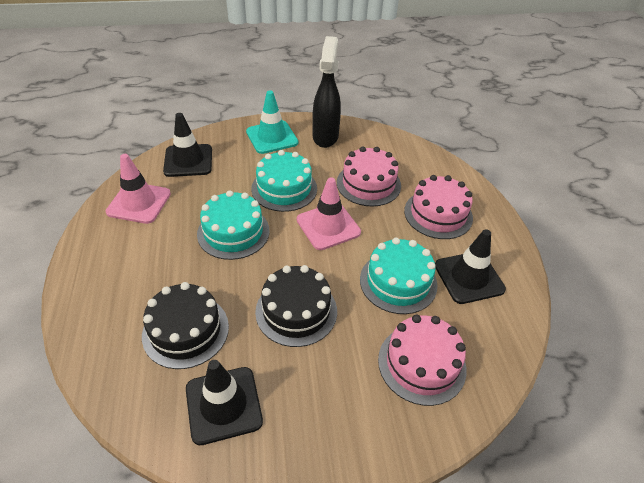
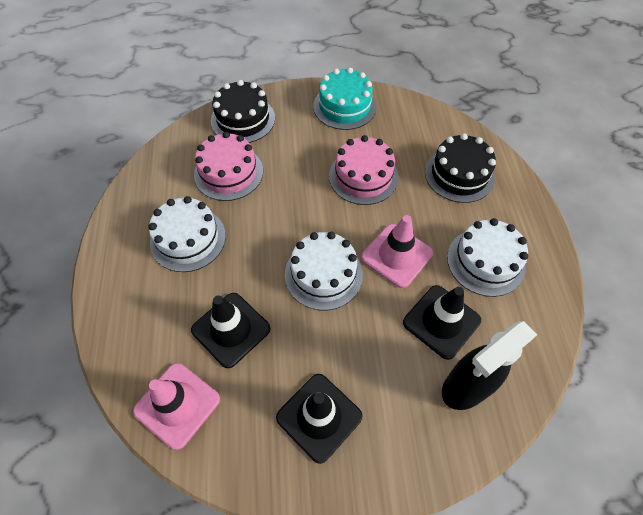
pink cake: 3 -> 2
turquoise cake: 3 -> 1
turquoise traffic cone: 1 -> 0
white cake: 0 -> 3

